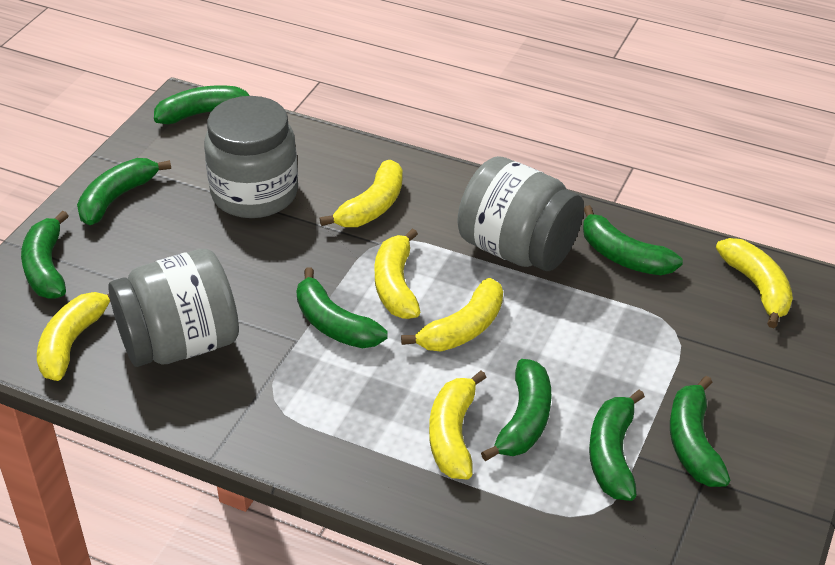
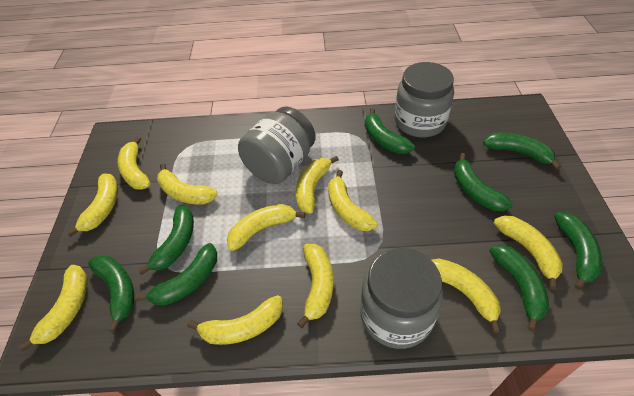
yellow banana: 6 -> 11

